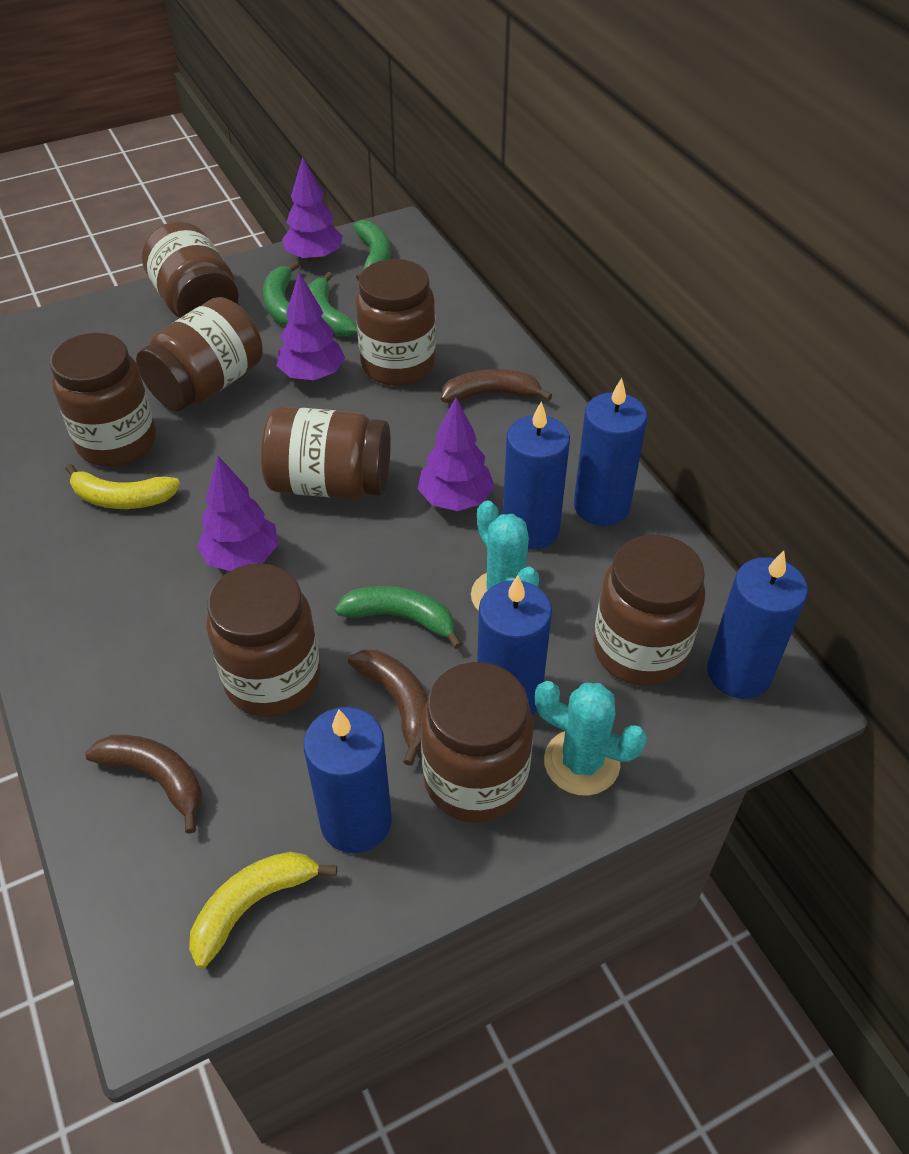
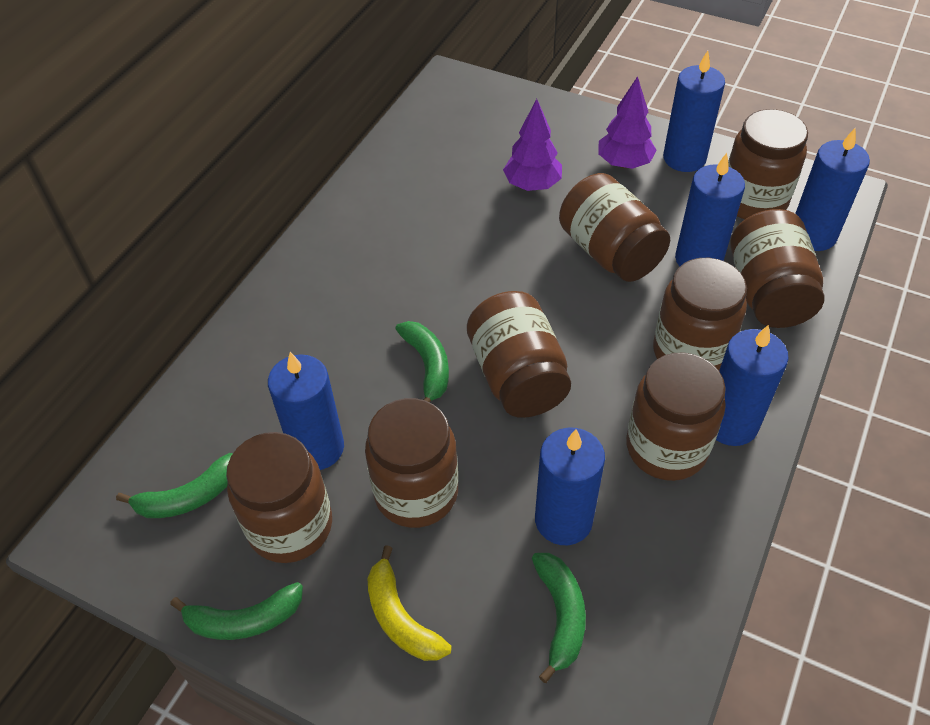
blue candle: 5 -> 6
brown banana: 3 -> 0
purple tree: 4 -> 2
turquoise cactus: 2 -> 0
yellow banana: 2 -> 1

